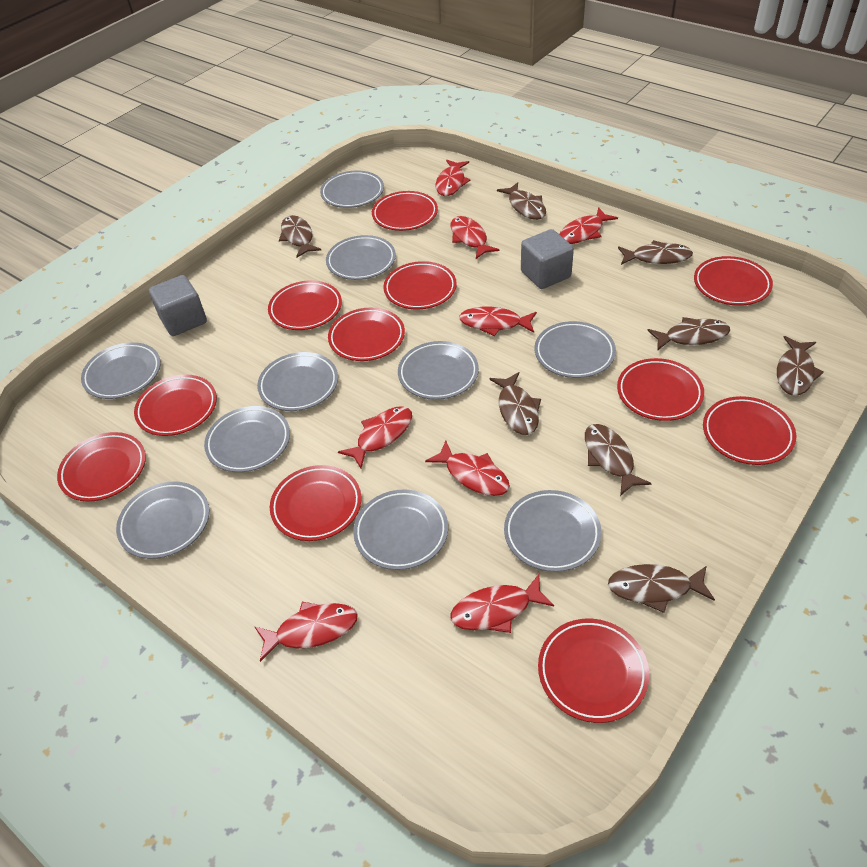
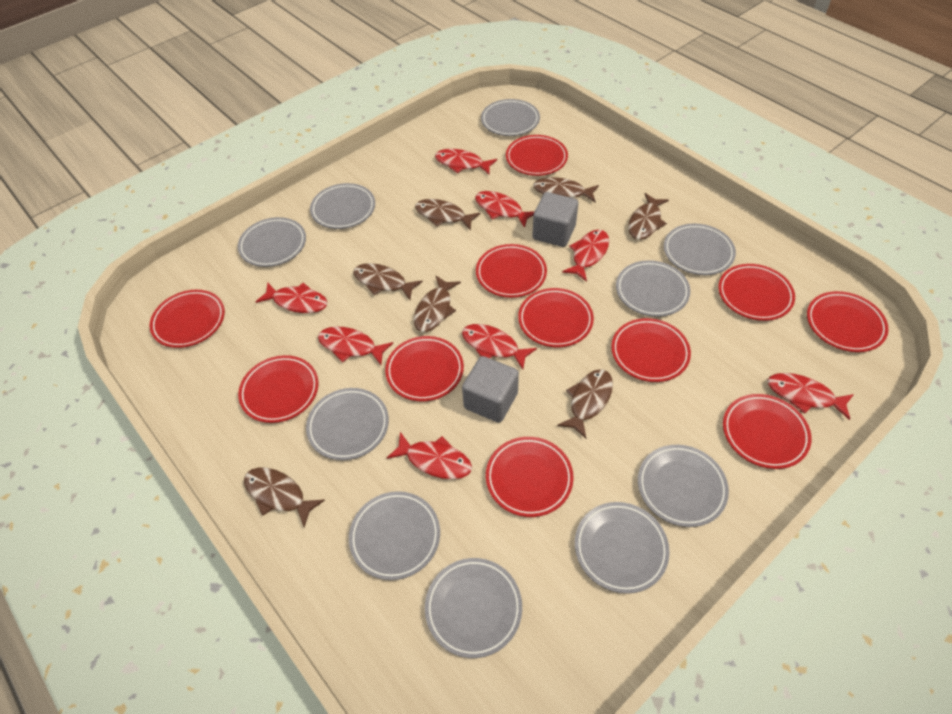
brown fish: 8 -> 7

